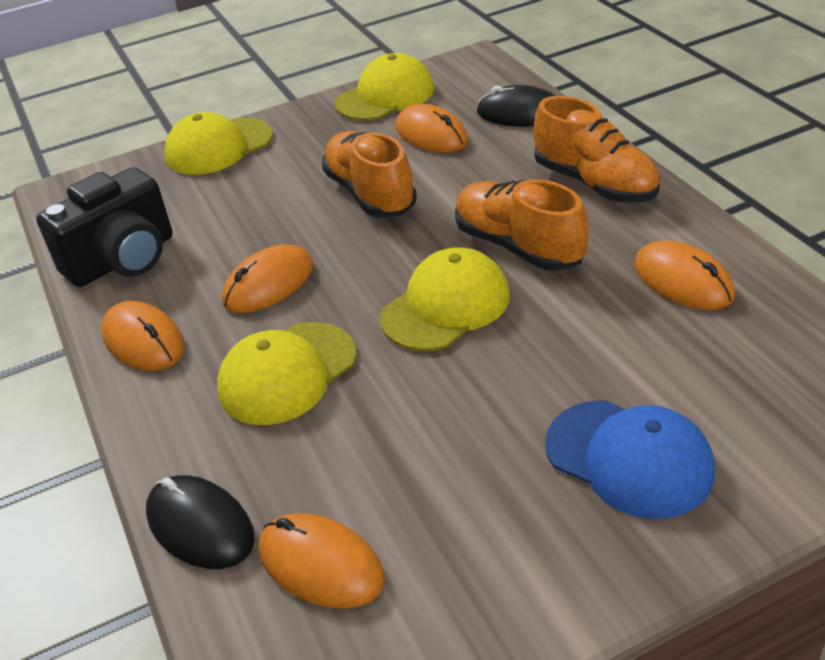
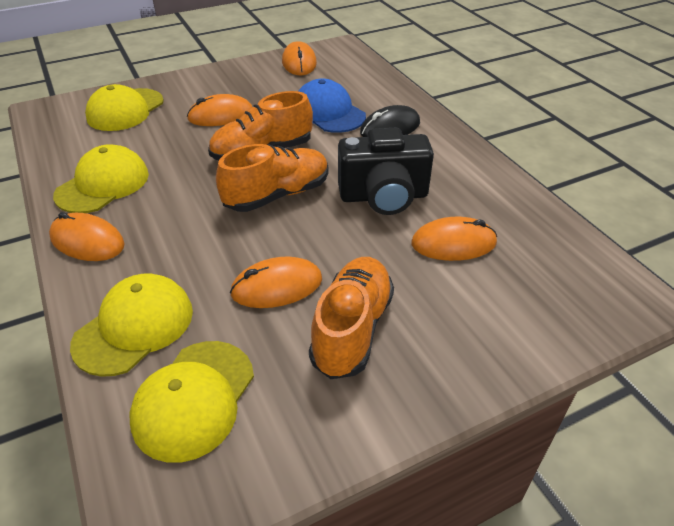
black mouse: 2 -> 1

